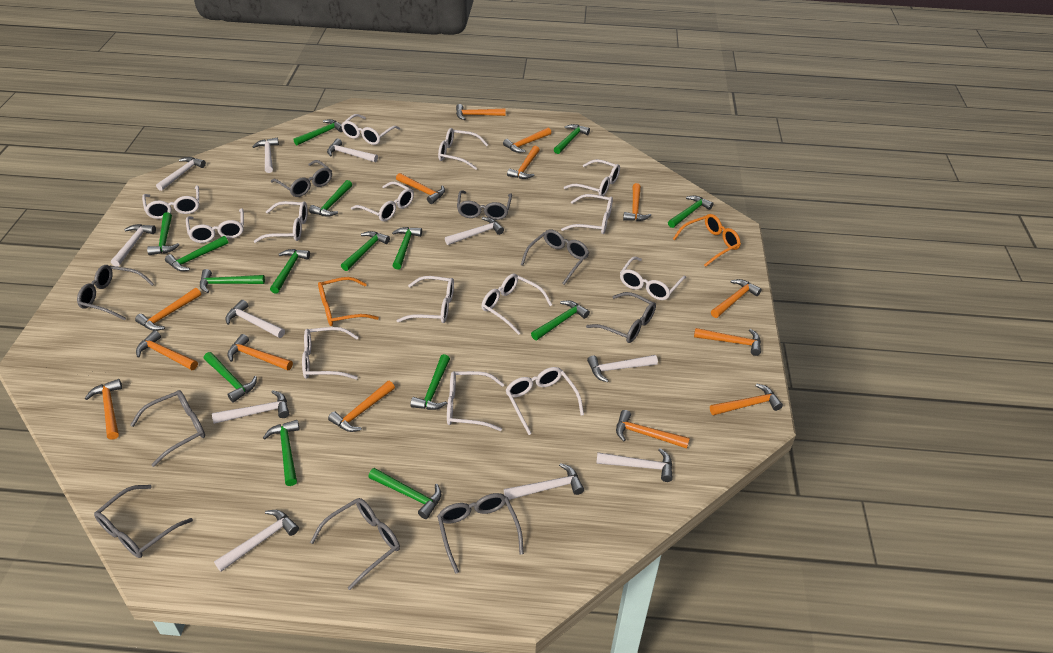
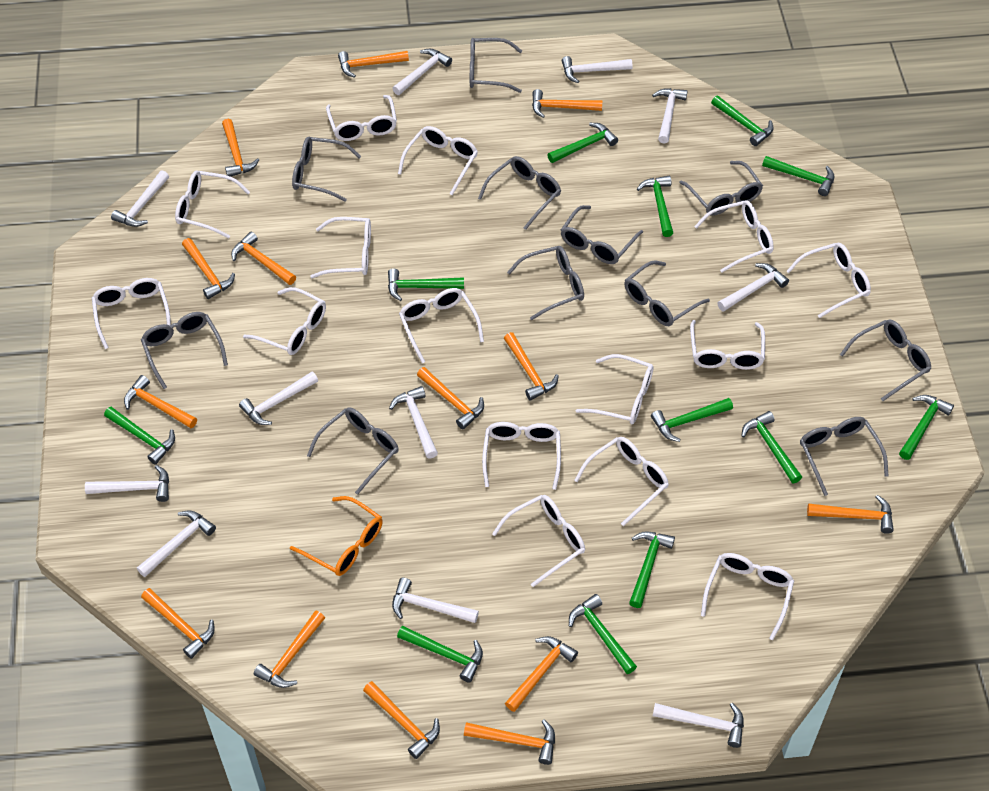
green hammer: 15 -> 12
grey glasses: 9 -> 11
orange glasses: 2 -> 1
white glasses: 14 -> 15

